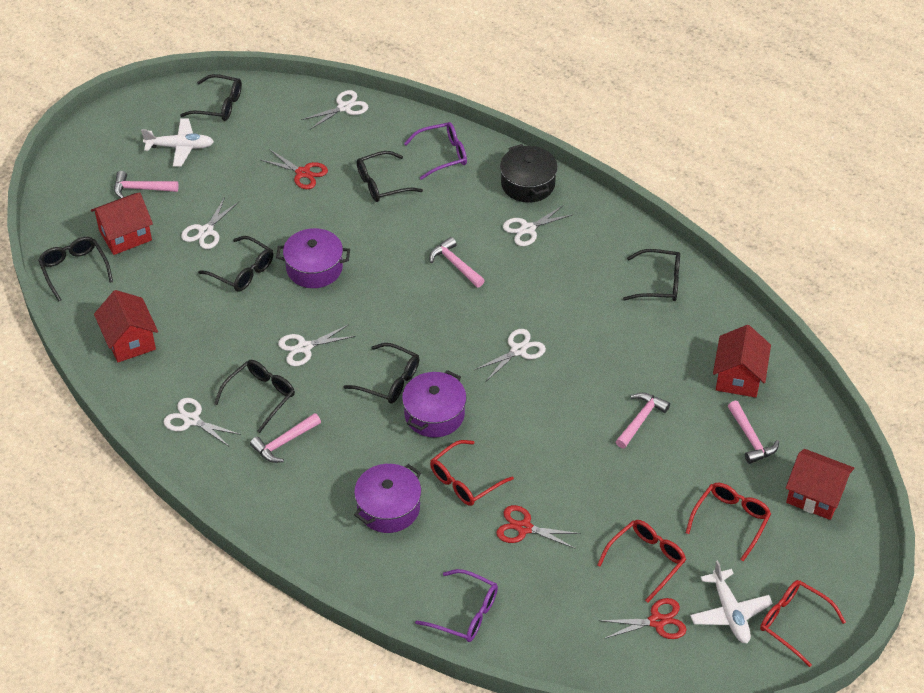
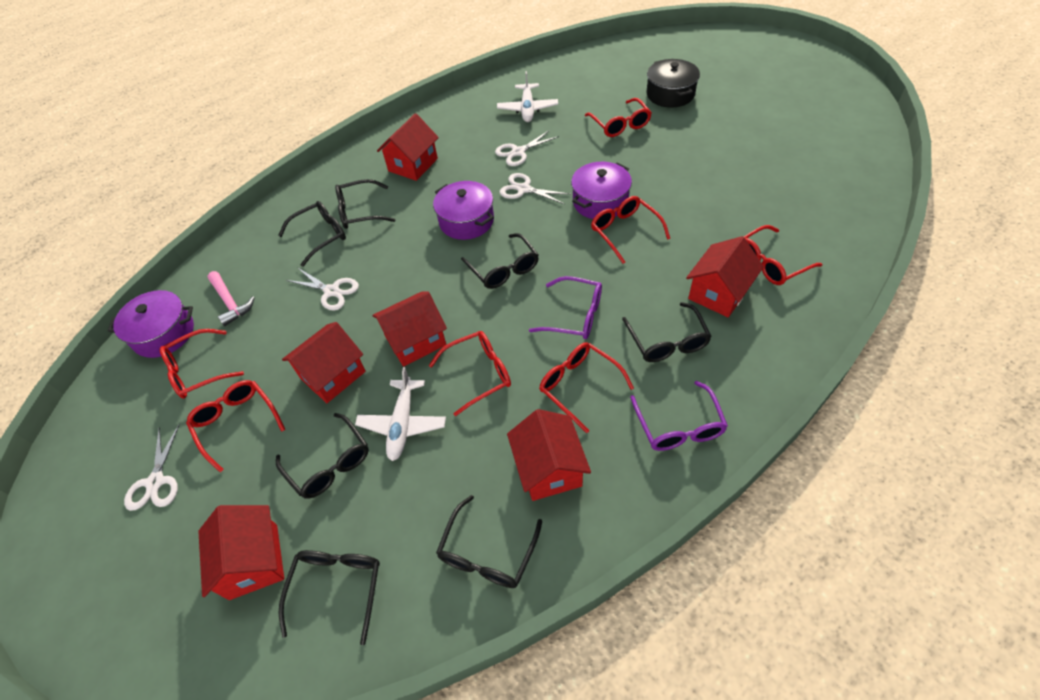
pink hammer: 5 -> 1
red glasses: 4 -> 7
red house: 4 -> 6
red scissors: 3 -> 0
white scissors: 6 -> 4

